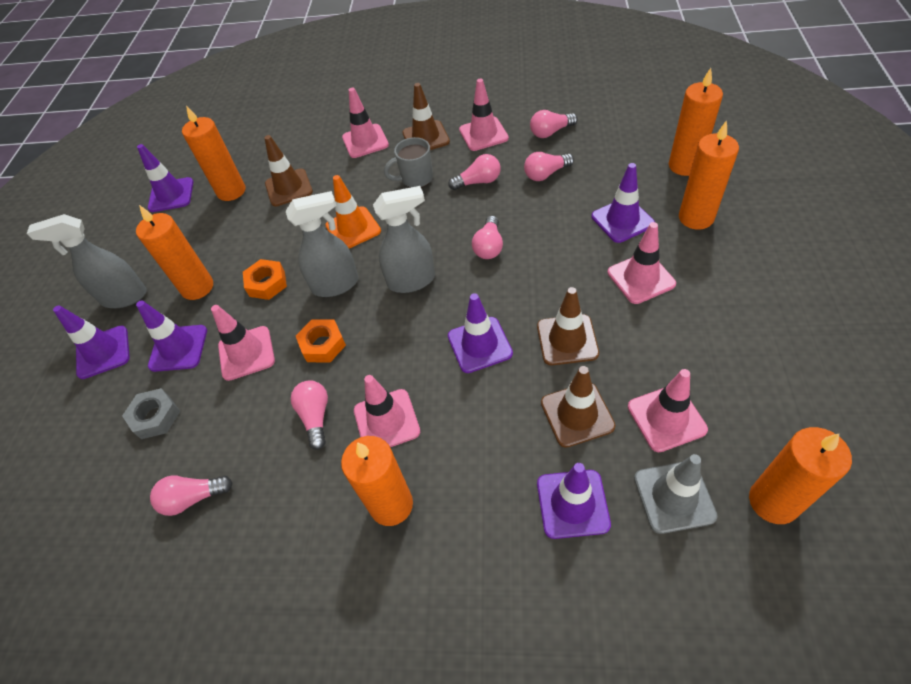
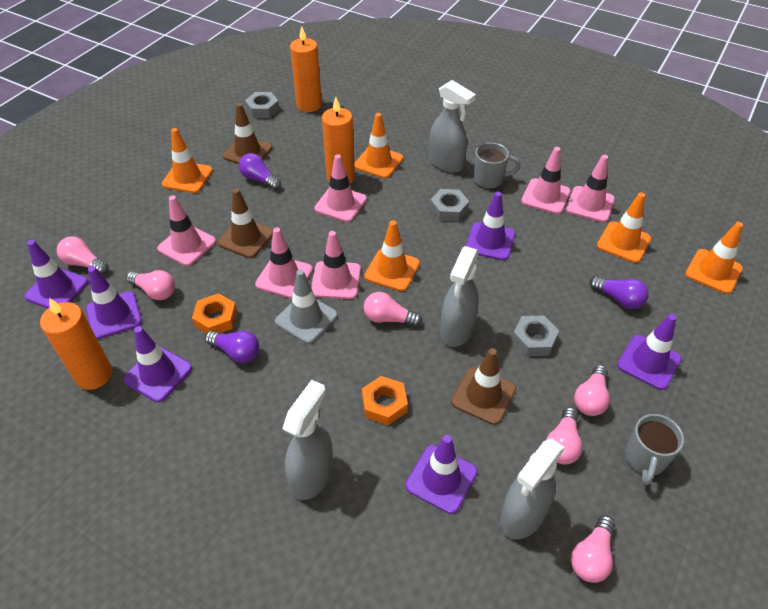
brown traffic cone: 4 -> 3
grey mug: 1 -> 2
grey nut: 1 -> 3
grey spray bottle: 3 -> 4
orange candle: 6 -> 3
orange traffic cone: 1 -> 5
purple light bulb: 0 -> 3

